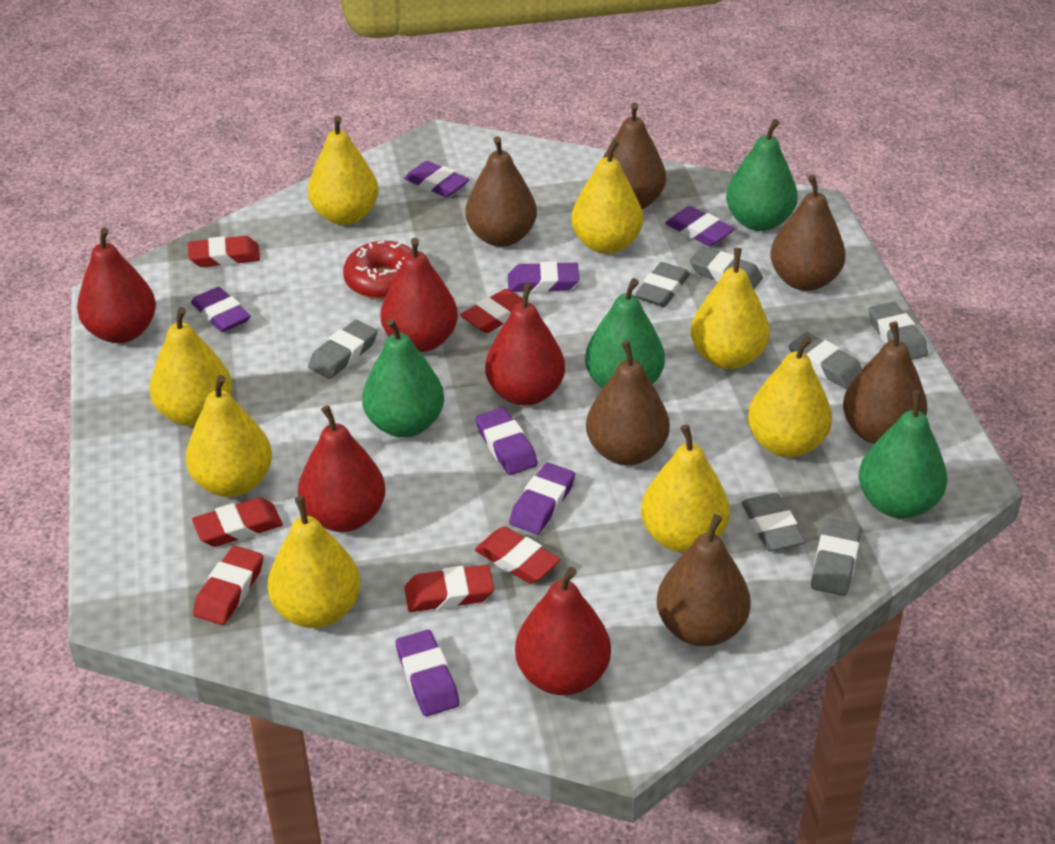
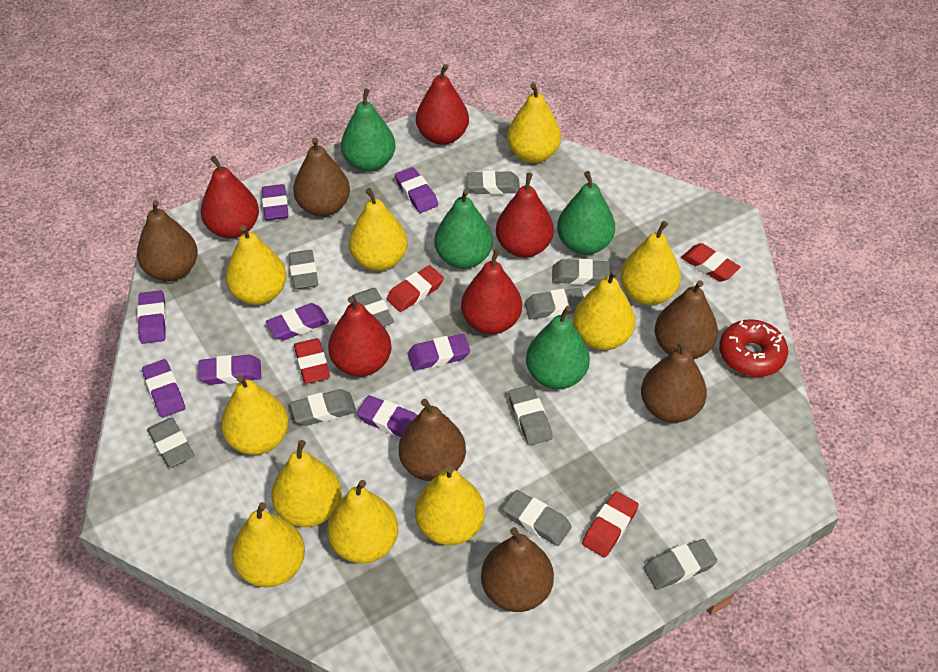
grey eraser: 7 -> 10
purple eraser: 7 -> 8
red eraser: 6 -> 4
yellow pear: 8 -> 10

